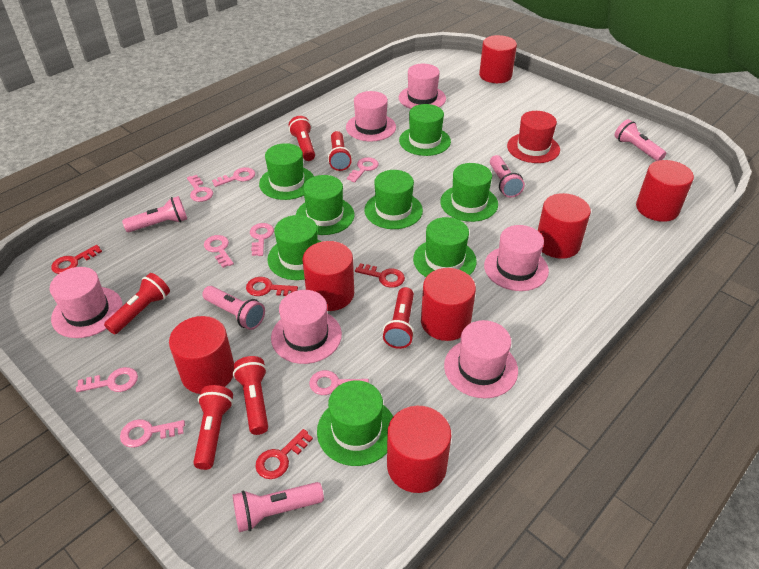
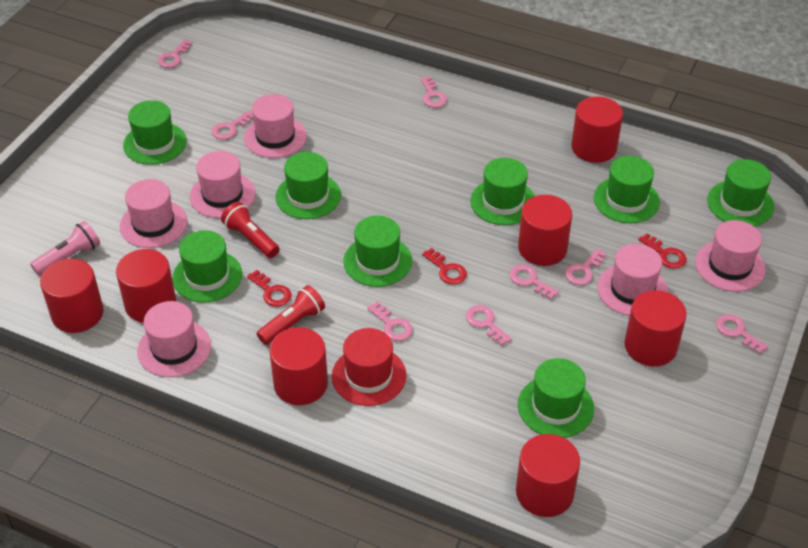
pink flashlight: 5 -> 1
red flashlight: 6 -> 2
red key: 4 -> 3

